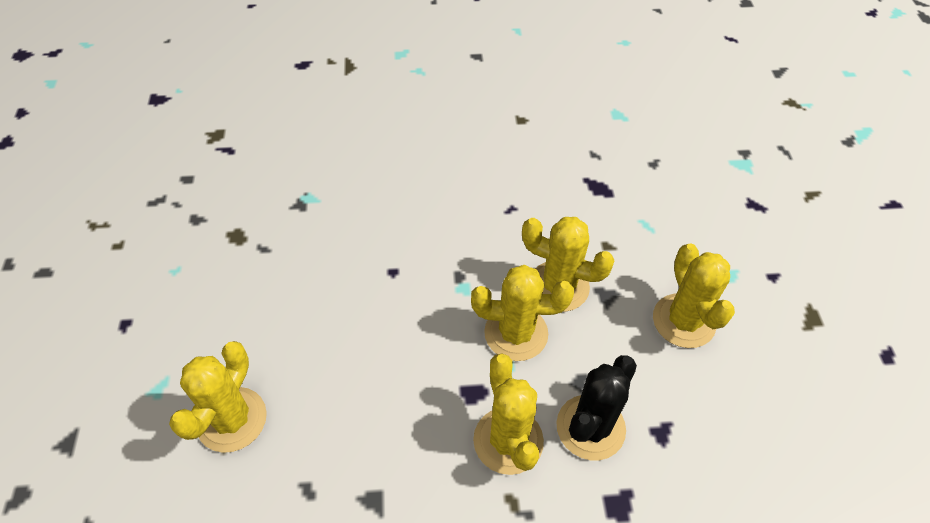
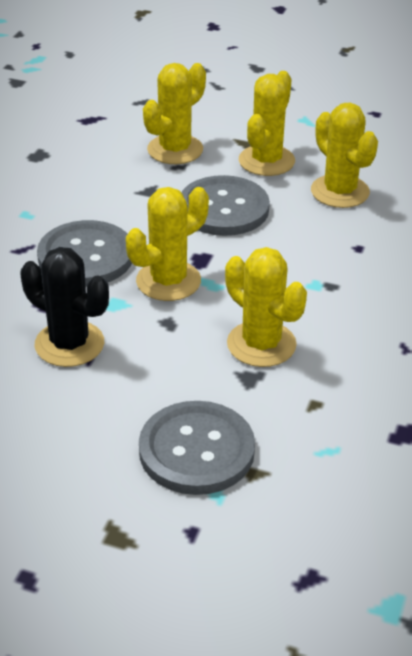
grey button: 0 -> 3

